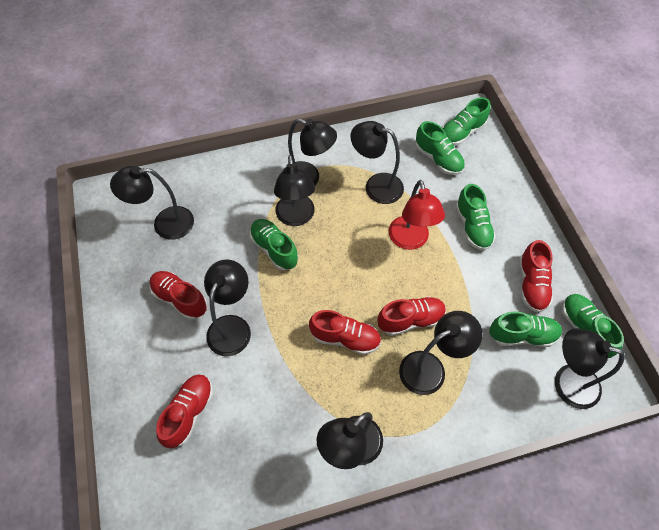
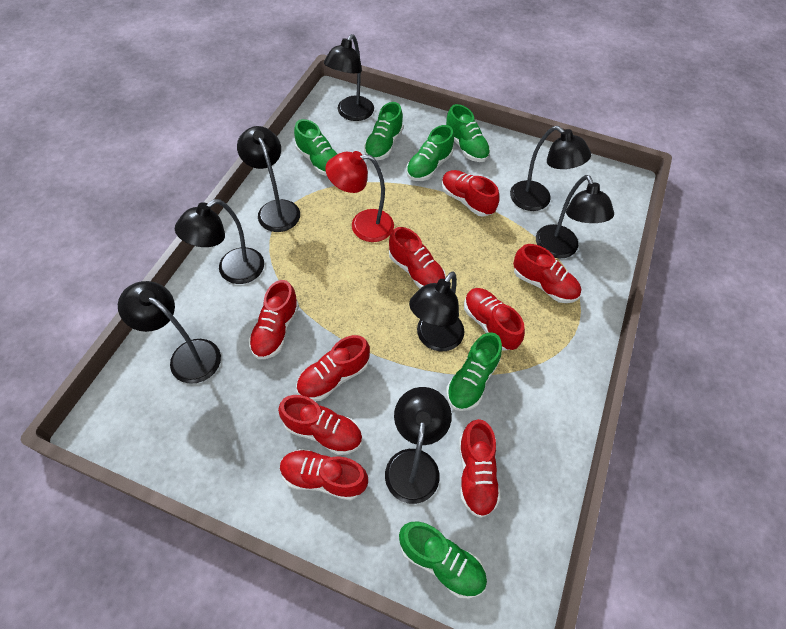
red shoe: 5 -> 9

